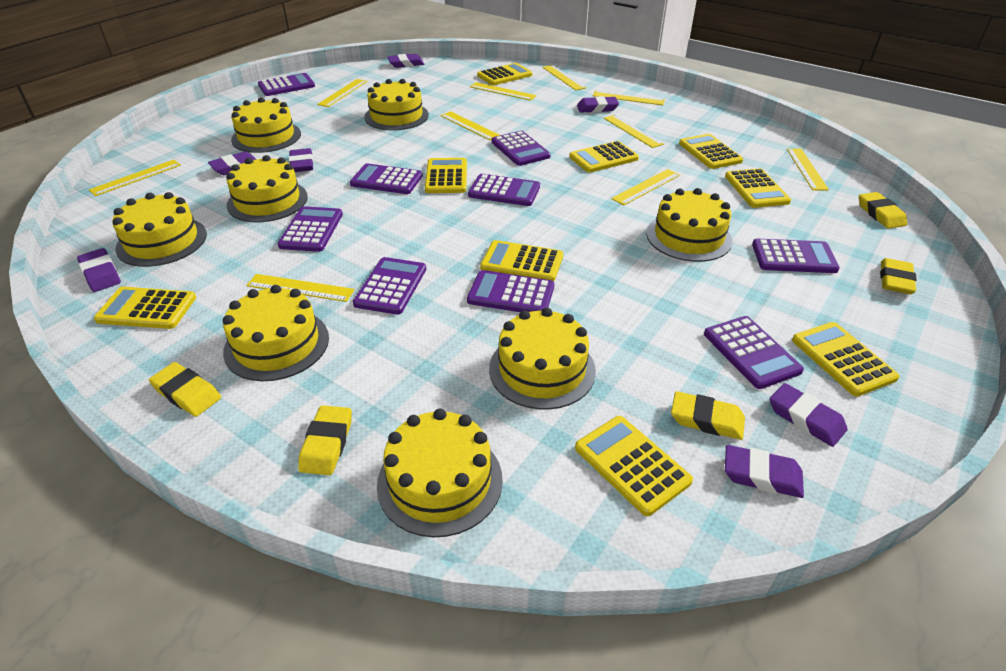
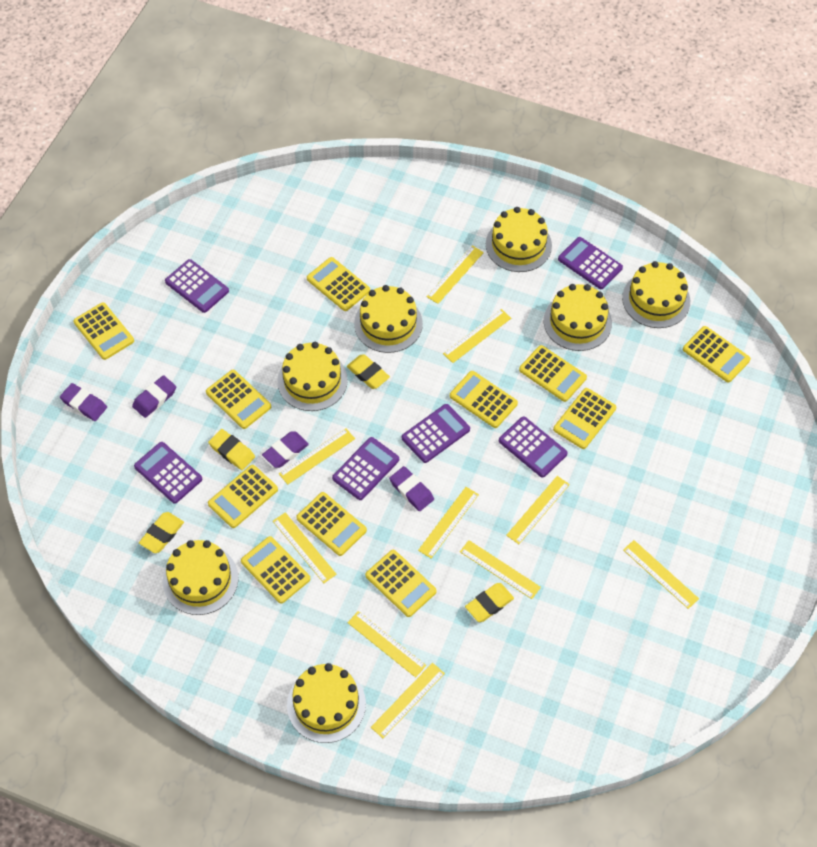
purple calculator: 9 -> 6
purple eraser: 7 -> 4
yellow cake: 8 -> 7
yellow calculator: 9 -> 11
yellow eraser: 5 -> 4

